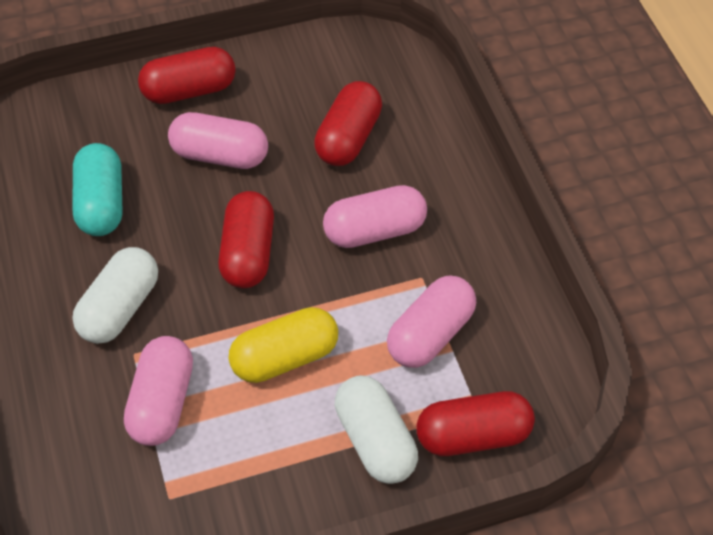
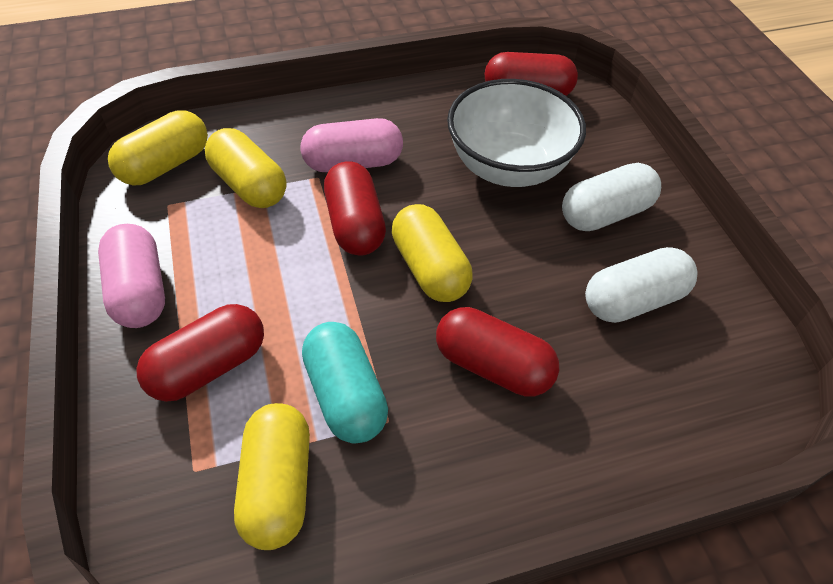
pink capsule: 4 -> 2
white bowl: 0 -> 1
yellow capsule: 1 -> 4

